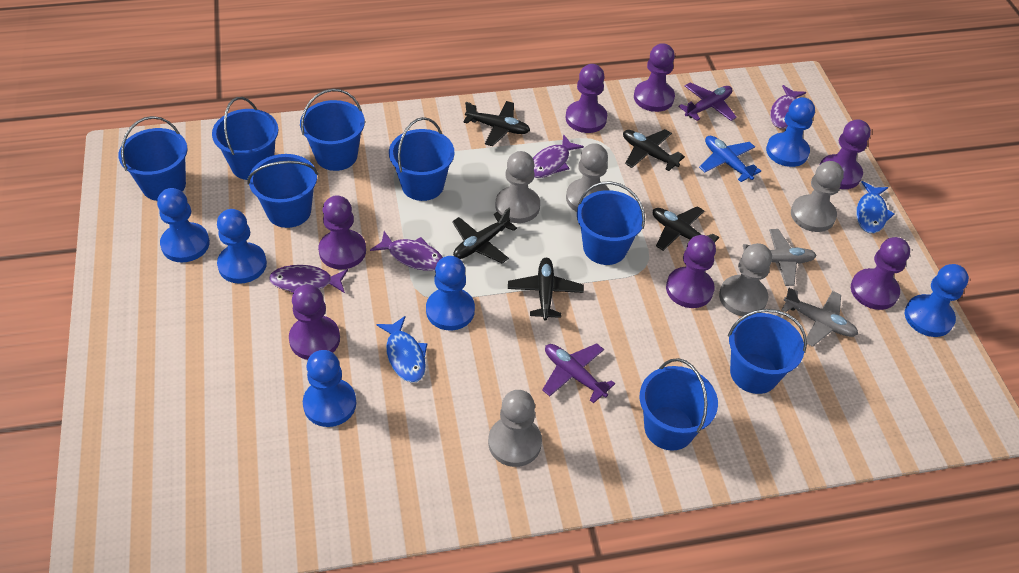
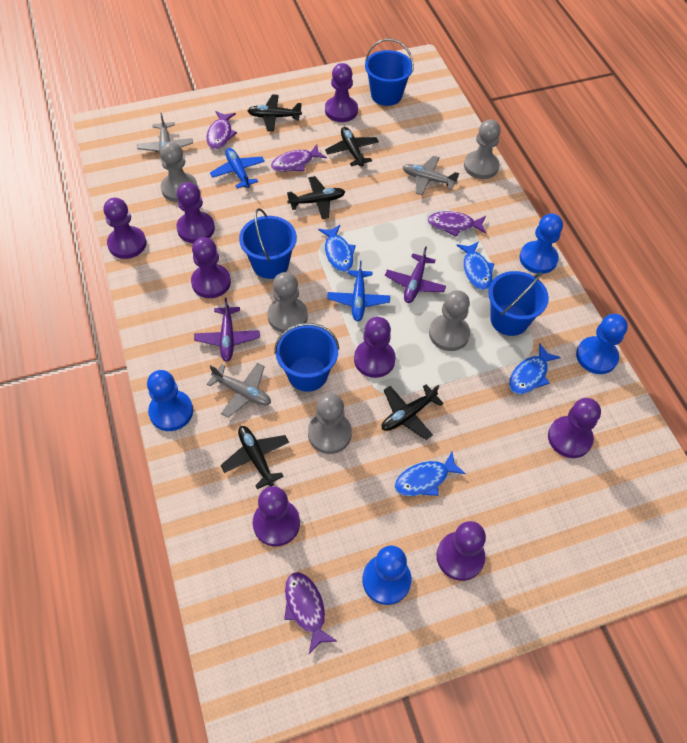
blue bucket: 8 -> 4
blue fish: 2 -> 4
blue pawn: 6 -> 4
blue plane: 1 -> 2
grey plane: 2 -> 3
purple pawn: 7 -> 8

